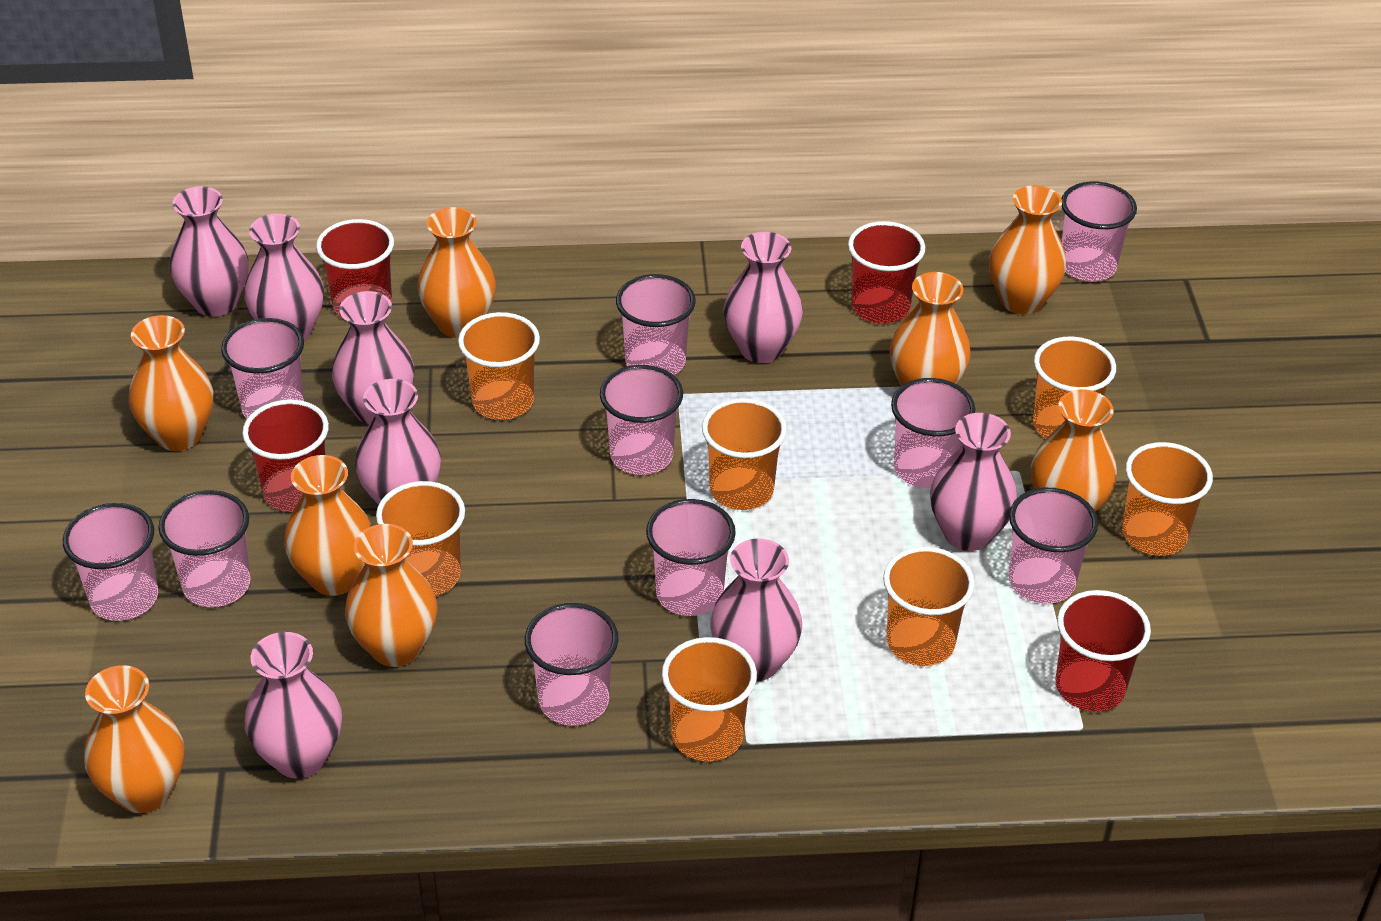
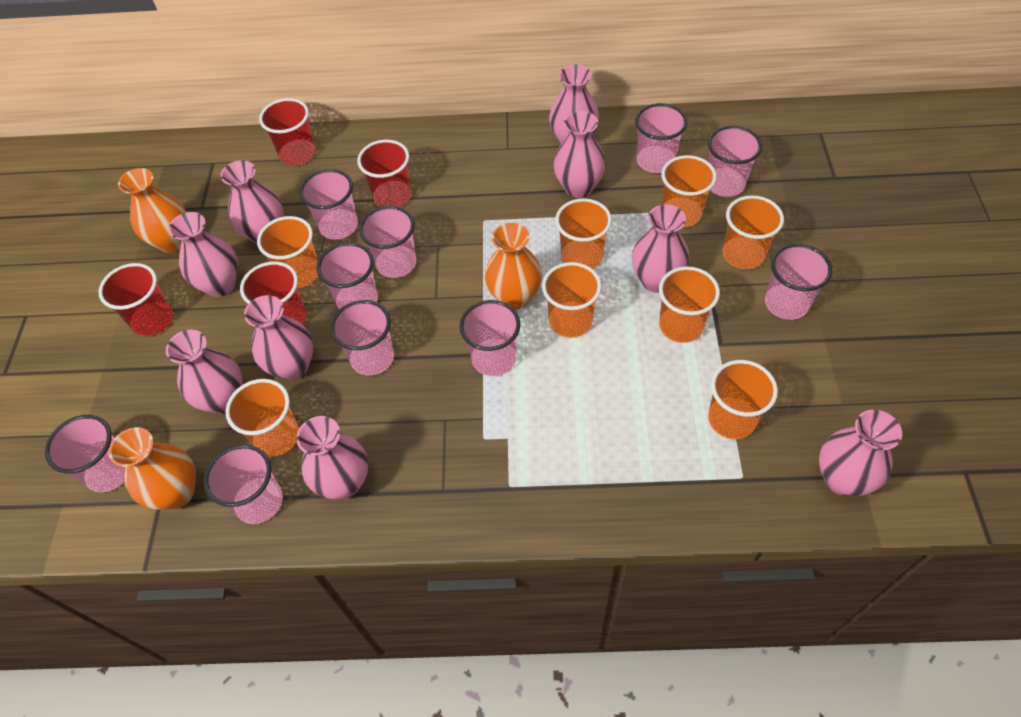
orange cup: 7 -> 8
orange vase: 8 -> 3
pink vase: 8 -> 9

